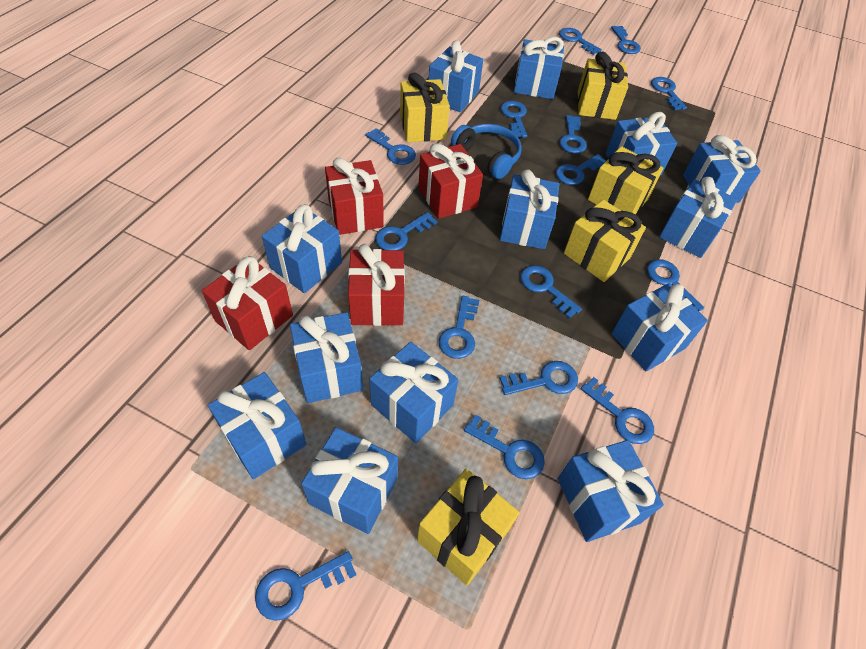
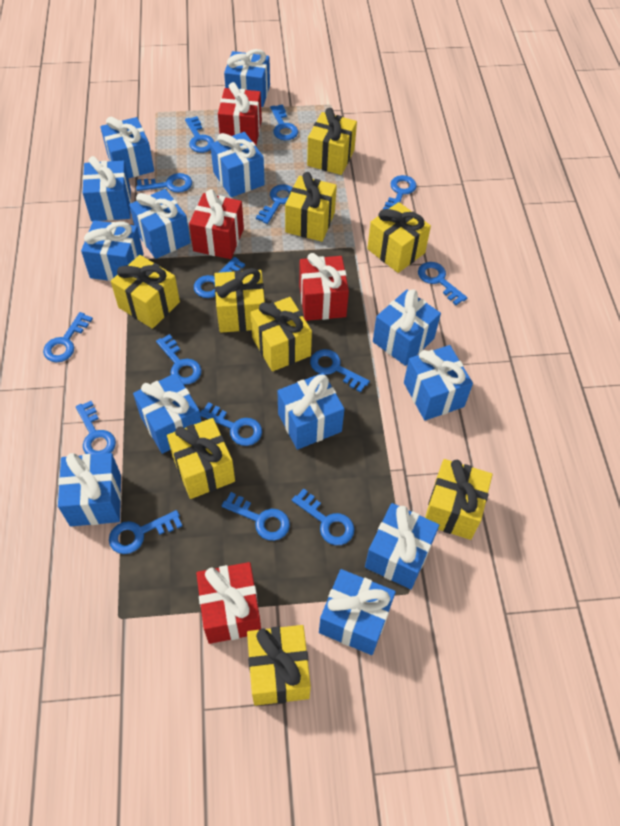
blue headphones: 1 -> 0
yellow gift: 5 -> 9

